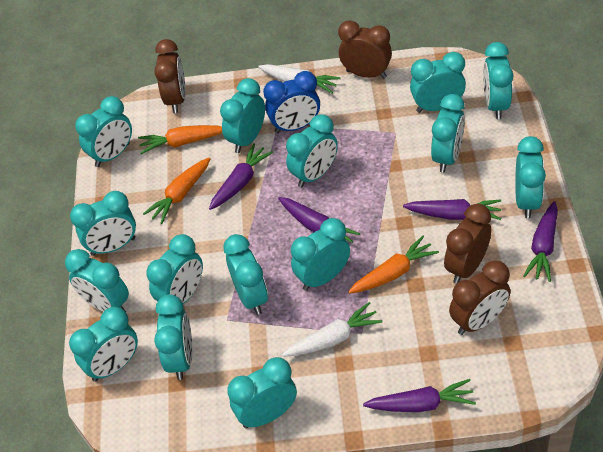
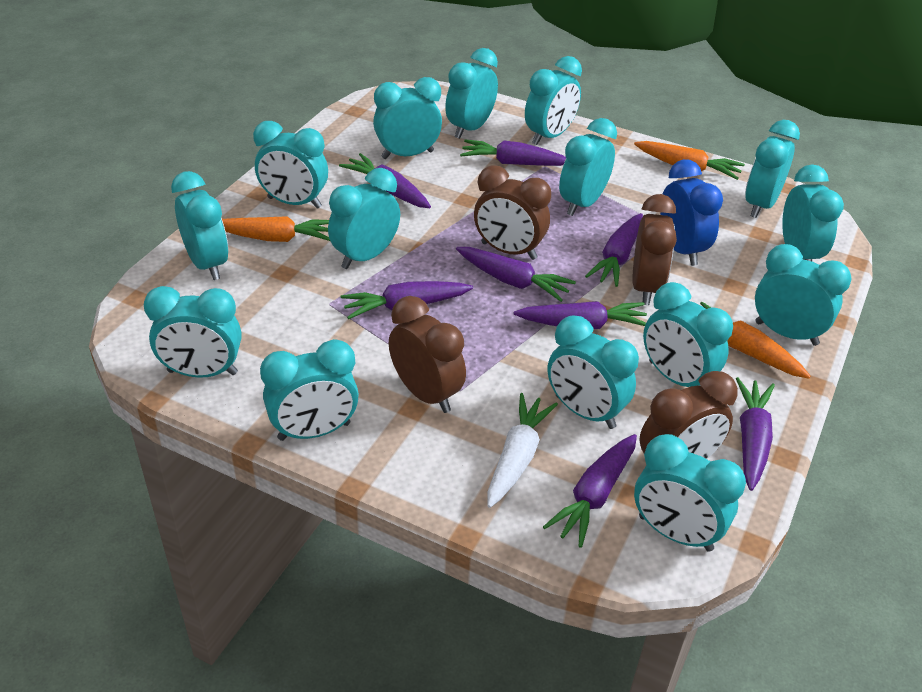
purple carrot: 5 -> 8
white carrot: 2 -> 1

